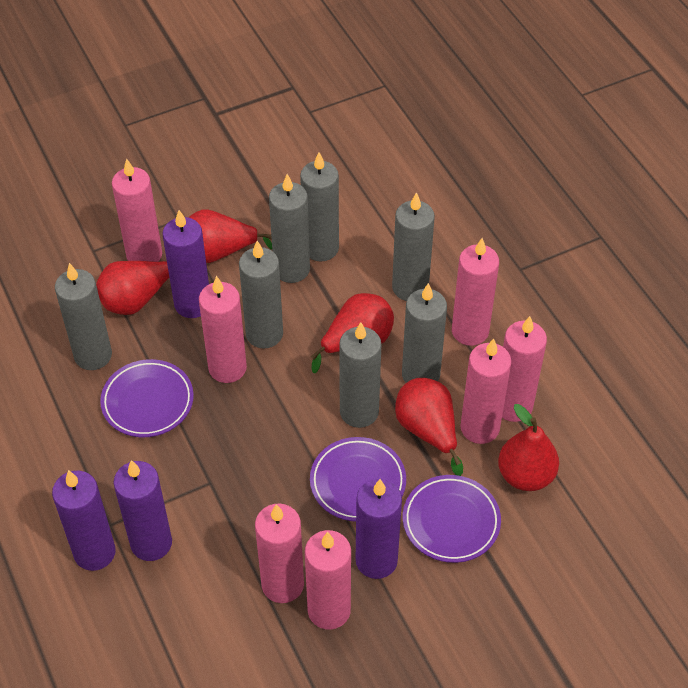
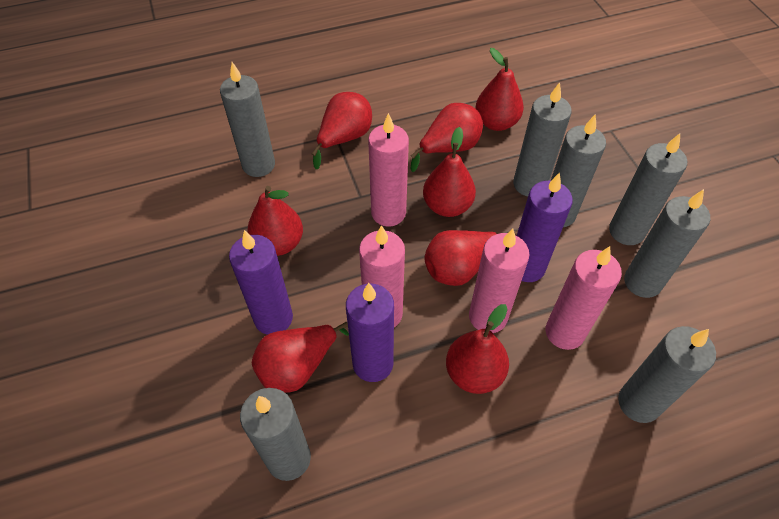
pink candle: 7 -> 4
purple candle: 4 -> 3
purple plate: 3 -> 0
red pear: 5 -> 8

